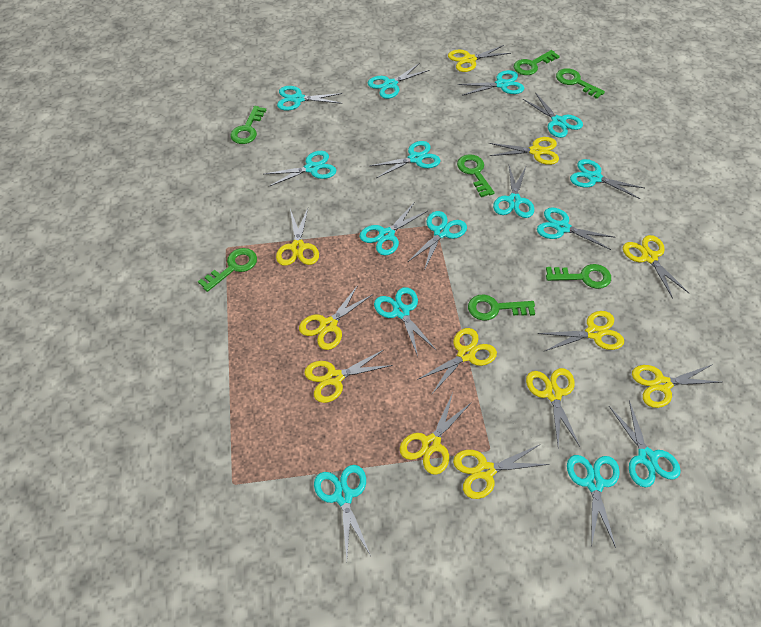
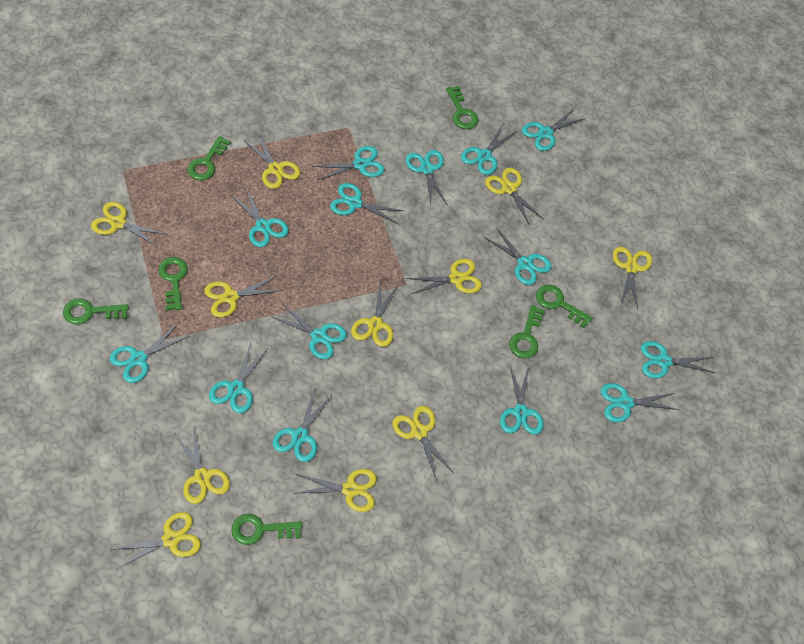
turquoise scissors: 15 -> 14
yellow scissors: 12 -> 11

